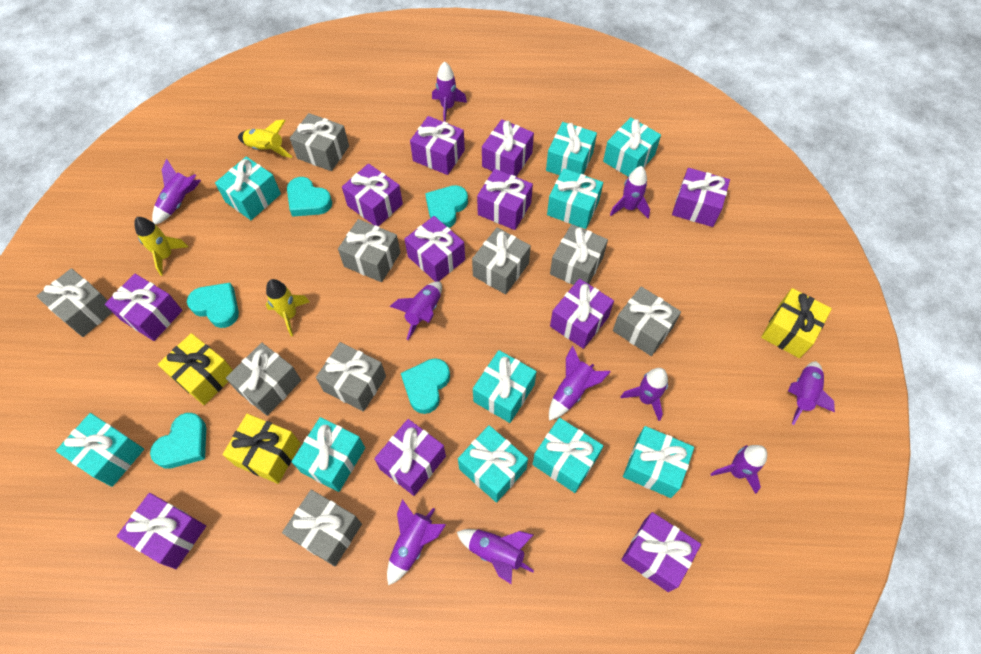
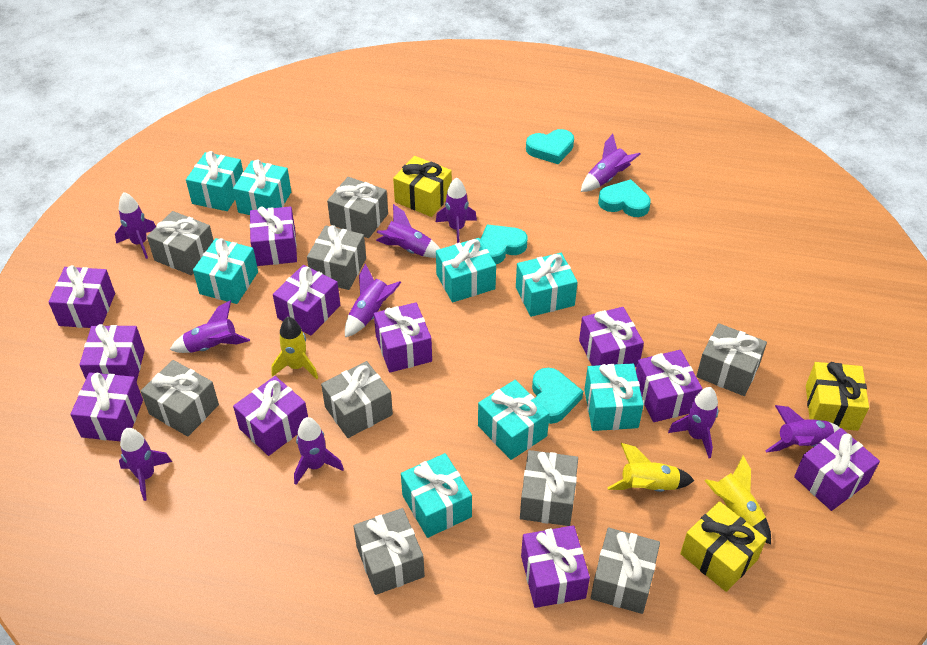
turquoise gift: 10 -> 8
turquoise heart: 5 -> 4

